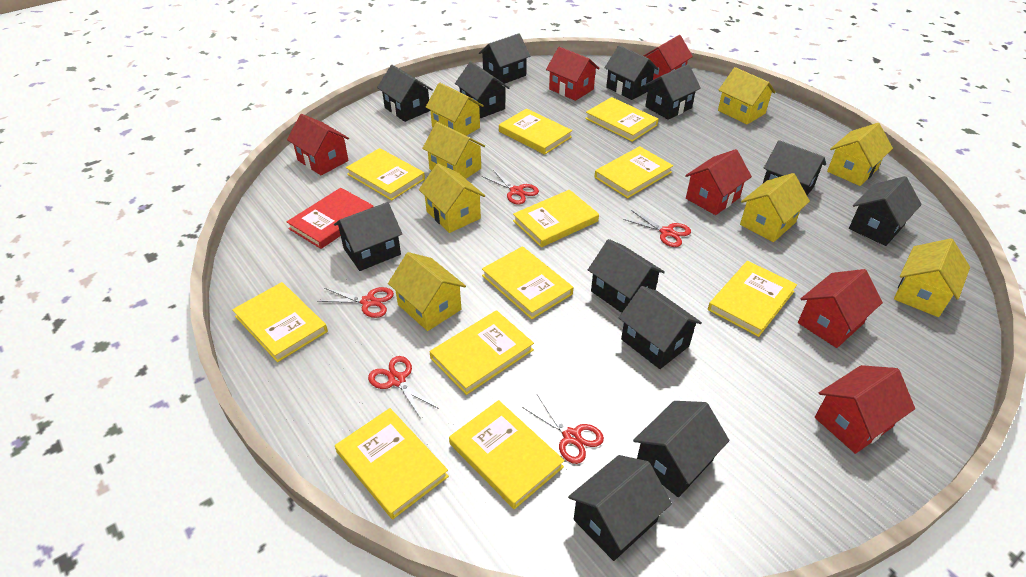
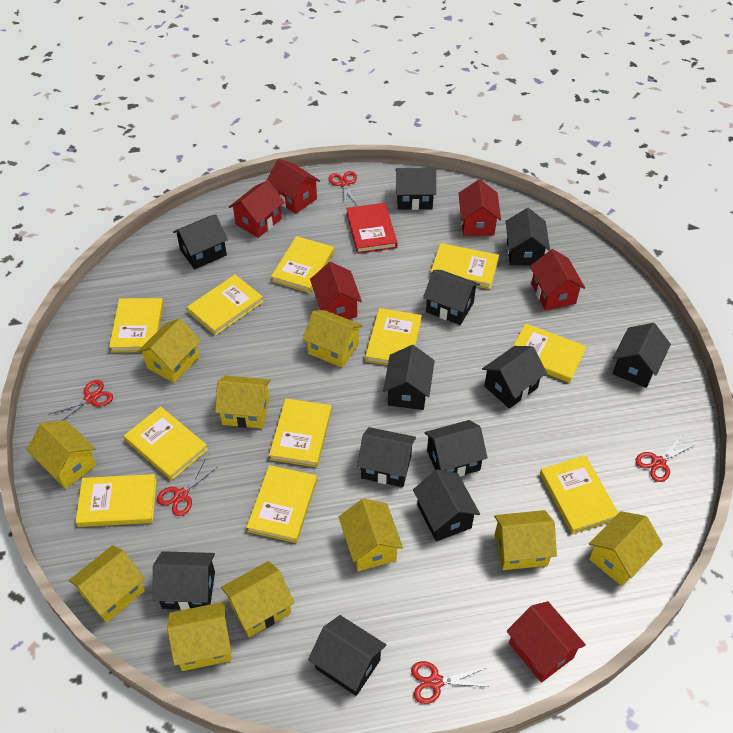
yellow house: 8 -> 10

